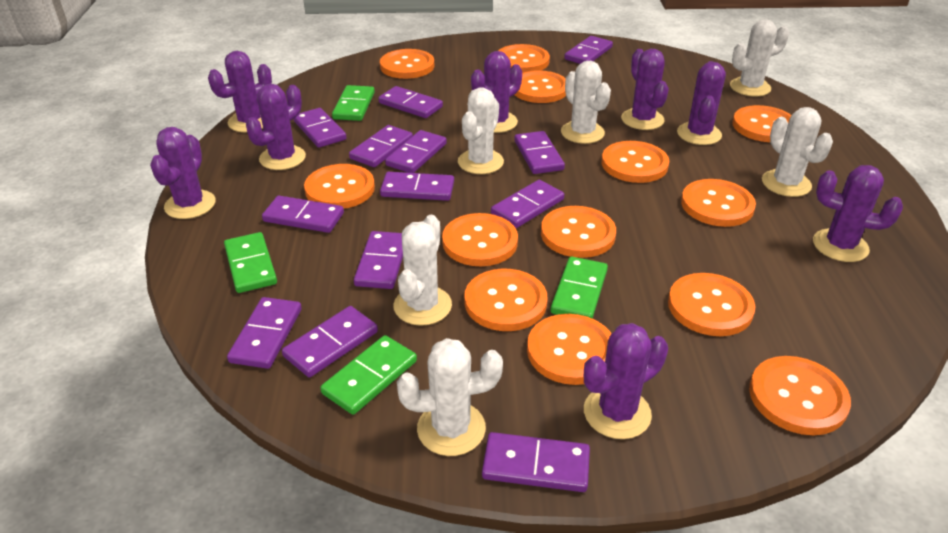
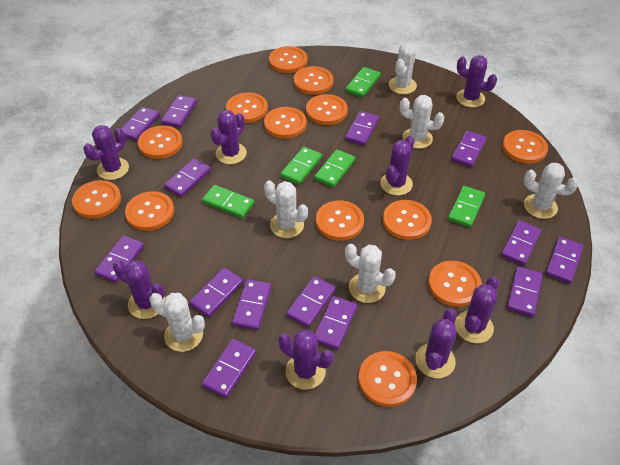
green domino: 4 -> 5
purple domino: 13 -> 14

